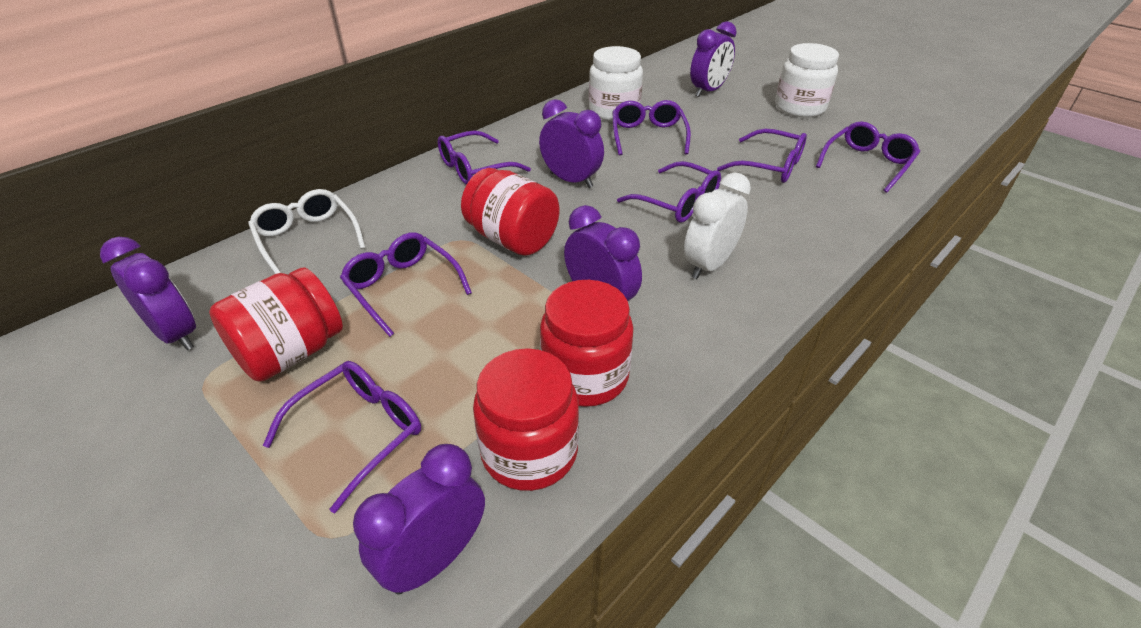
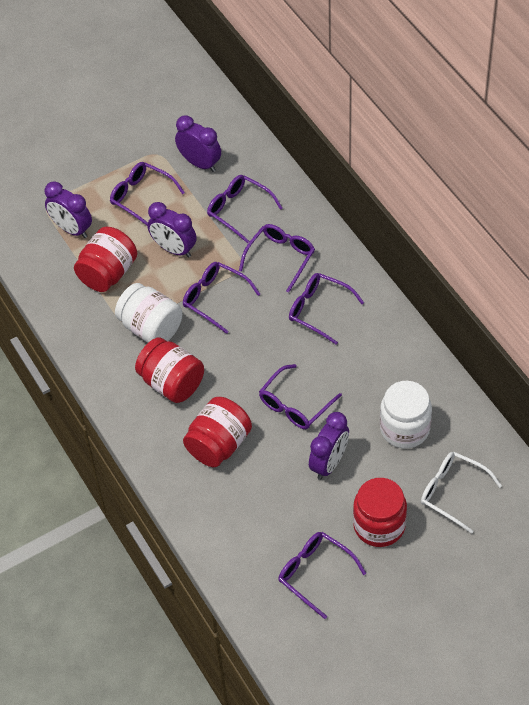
purple clock: 5 -> 4
white clock: 1 -> 0

